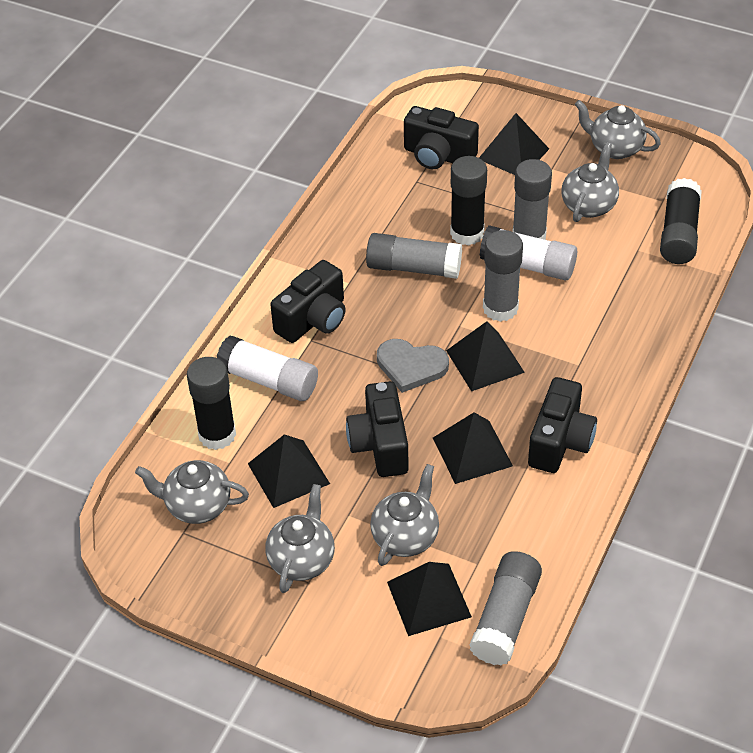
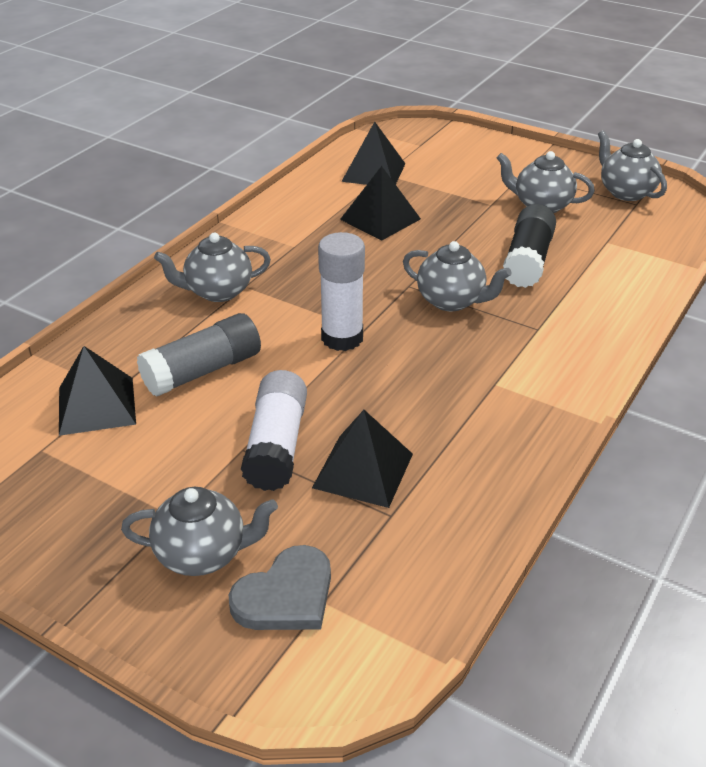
black camera: 4 -> 0
black glue stick: 3 -> 1
black pyramid: 5 -> 4
grey glue stick: 4 -> 1

